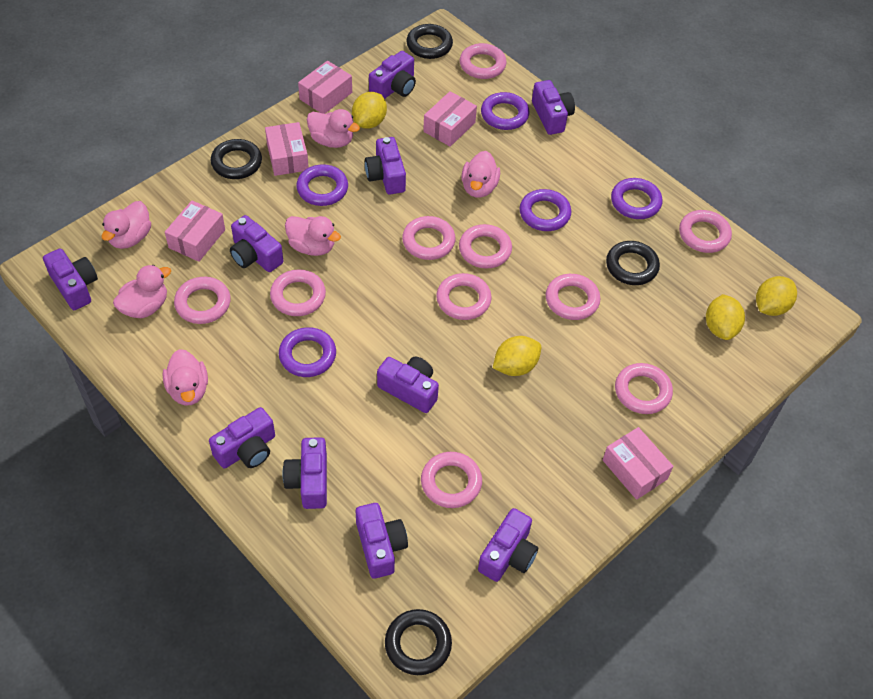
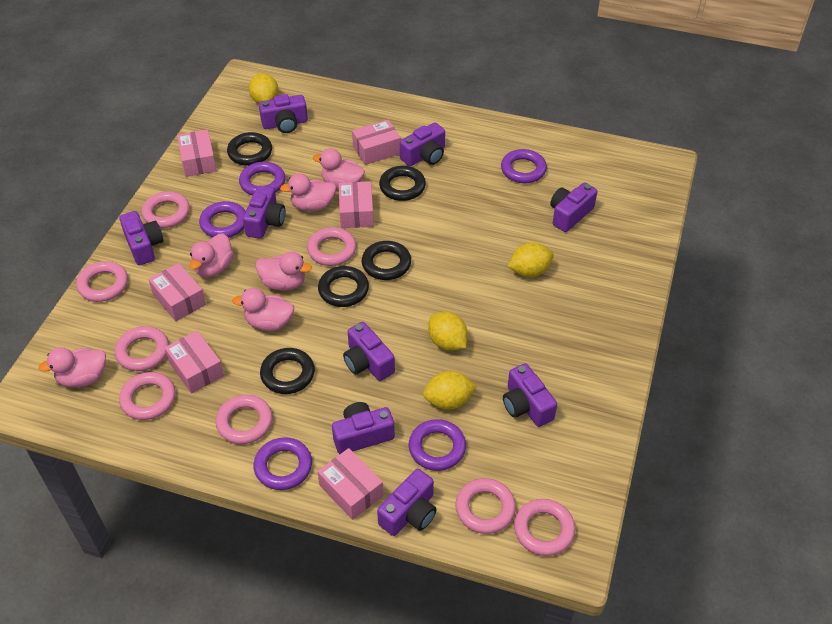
black ring: 4 -> 5
pink box: 5 -> 6
pink ring: 10 -> 8
purple camera: 10 -> 9

